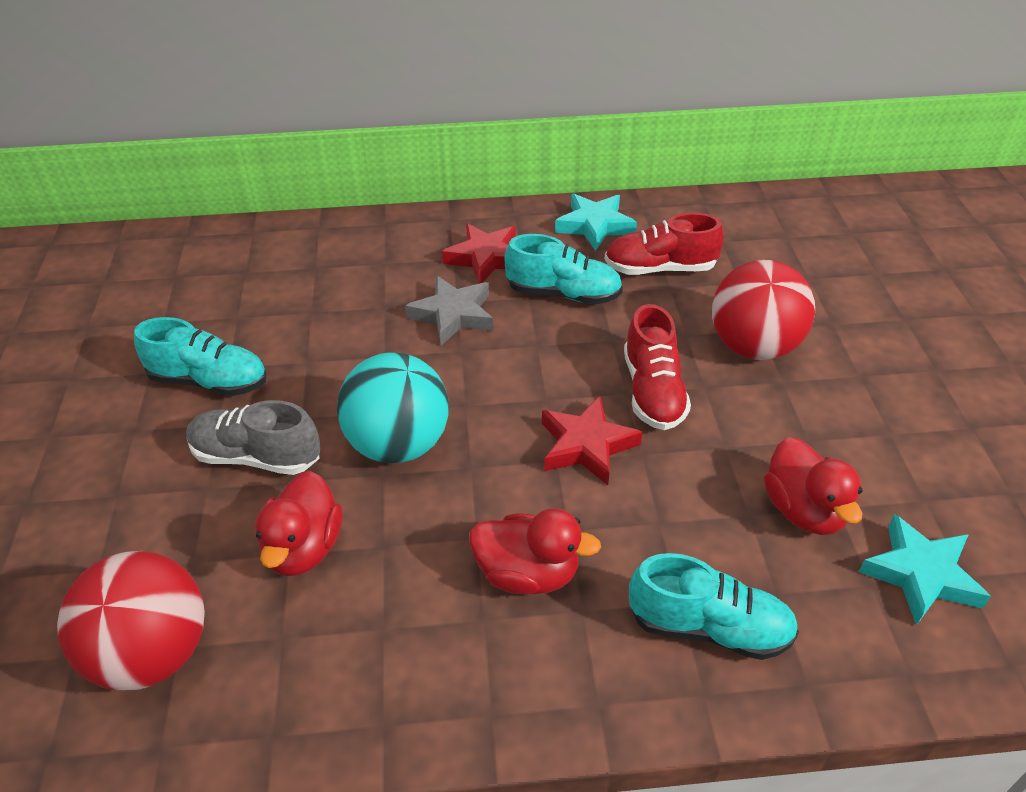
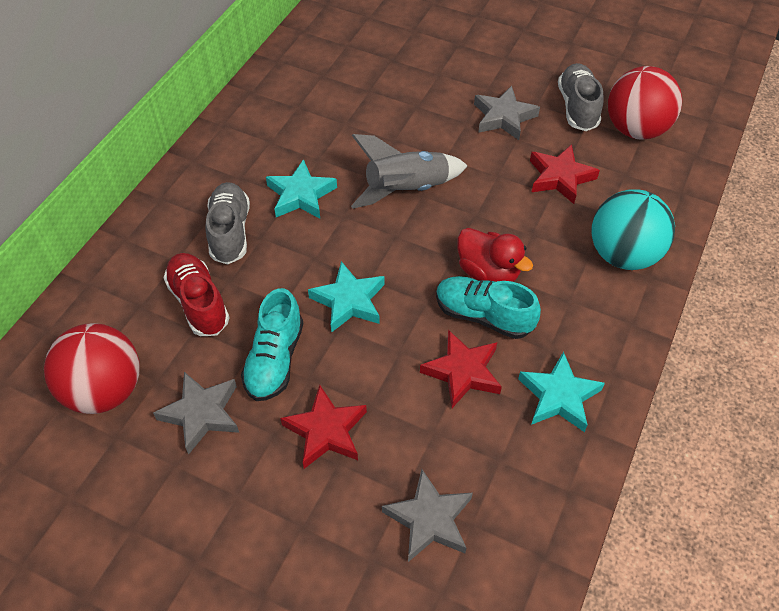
grey rocket: 0 -> 1
grey shoe: 1 -> 2
grey star: 1 -> 3
red duck: 3 -> 1
red shoe: 2 -> 1
red star: 2 -> 3
turquoise shoe: 3 -> 2
turquoise star: 2 -> 3

